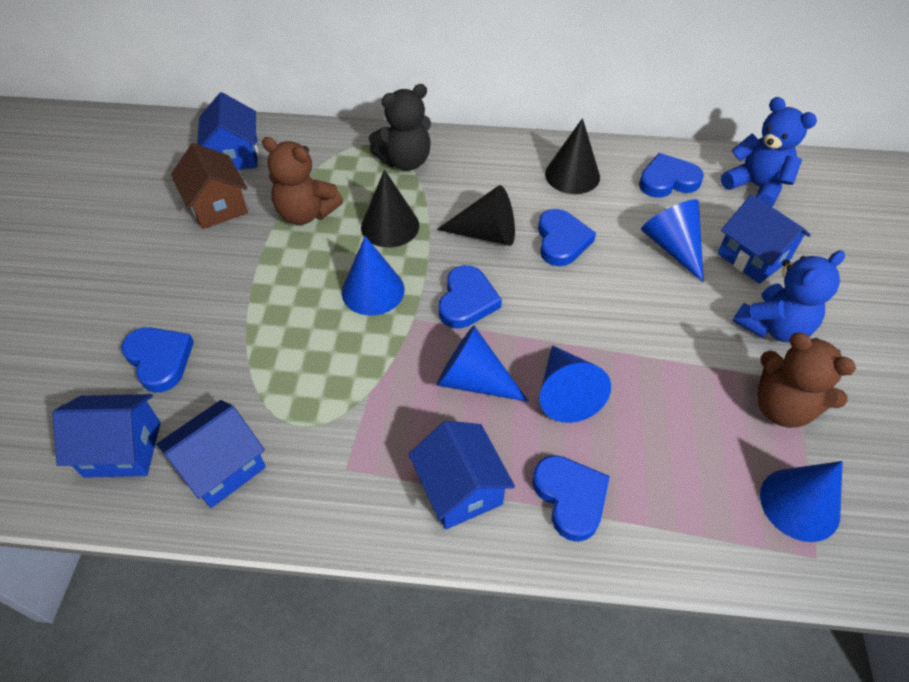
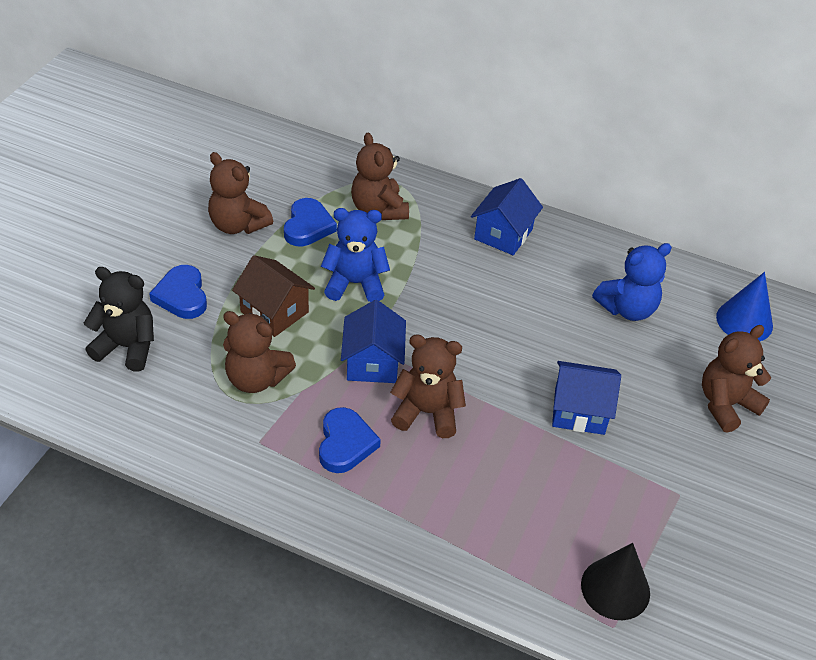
black cone: 3 -> 1
blue cone: 5 -> 1
blue heart: 5 -> 3
blue house: 5 -> 3
brown teddy bear: 2 -> 5

